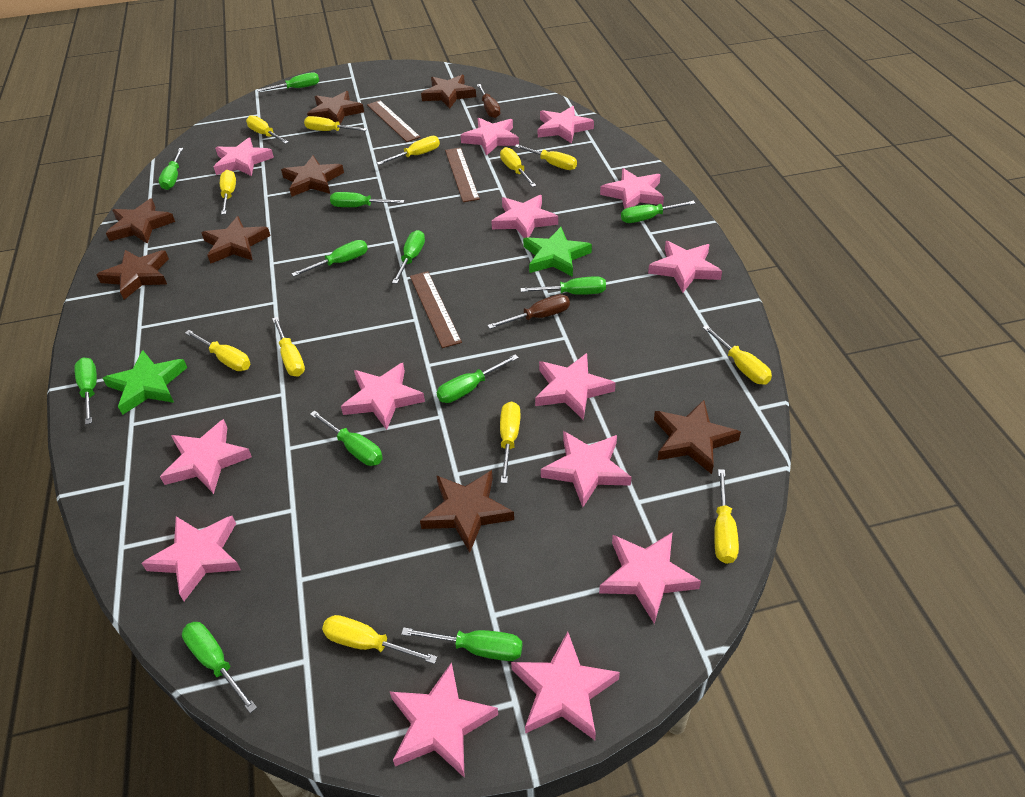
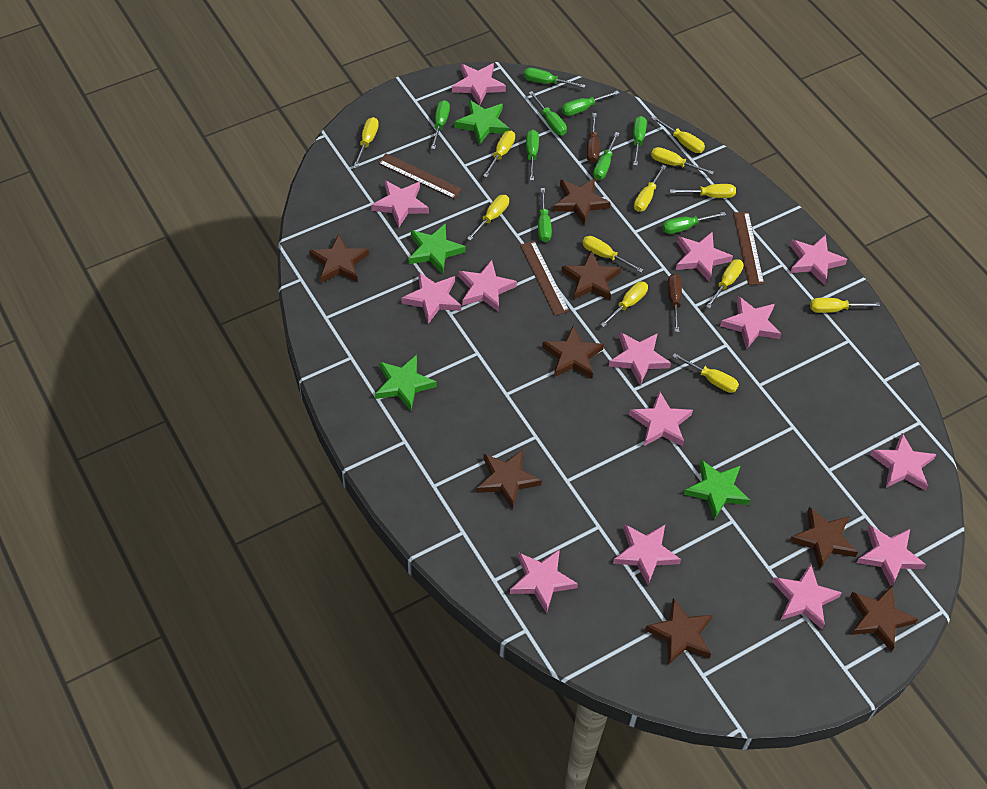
green screwdriver: 12 -> 9
green star: 2 -> 4

